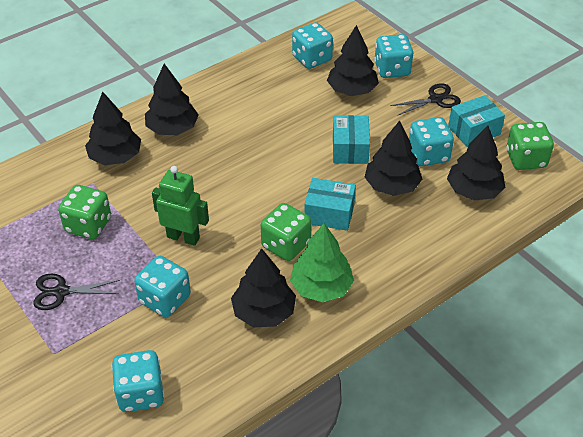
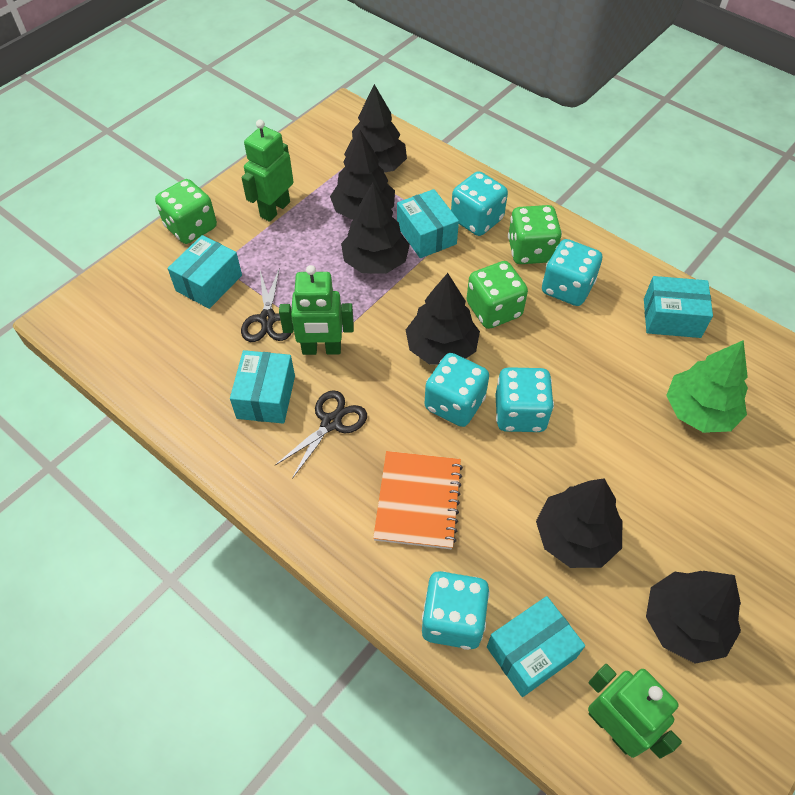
green robot: 1 -> 3
orange notebook: 0 -> 1
turquoise box: 3 -> 5

